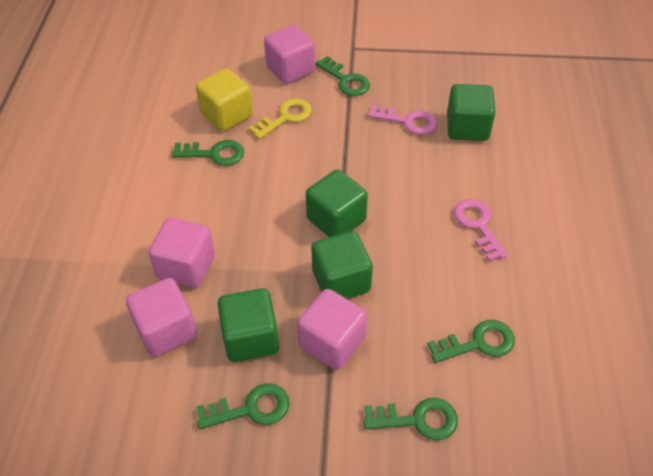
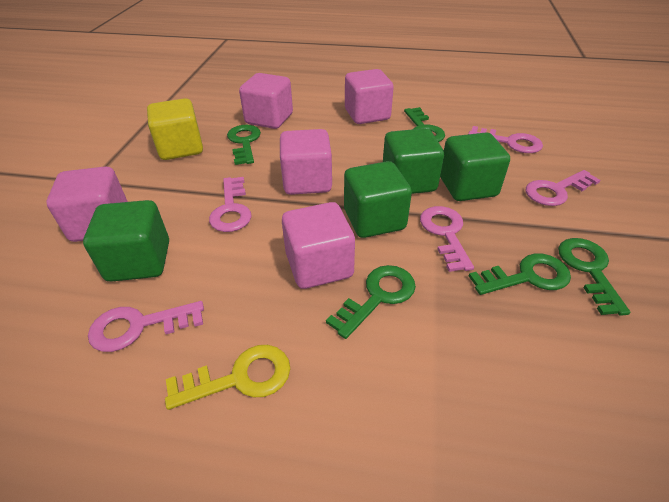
pink cube: 4 -> 5
pink key: 2 -> 5

